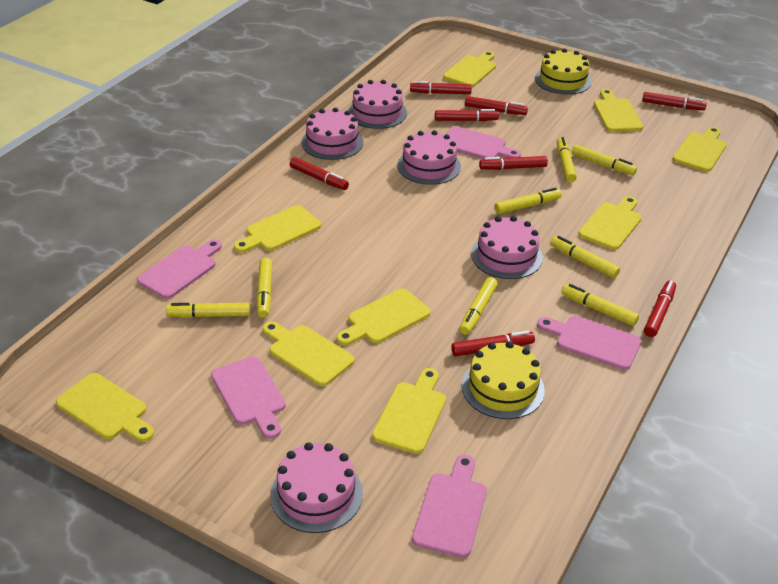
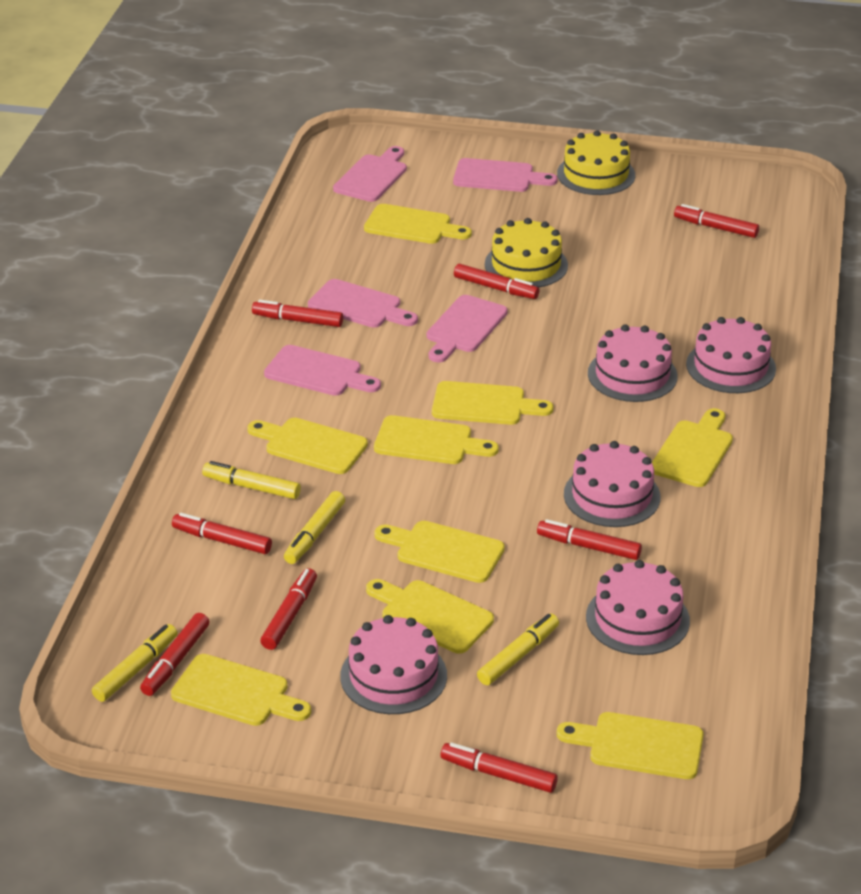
yellow marker: 8 -> 4

